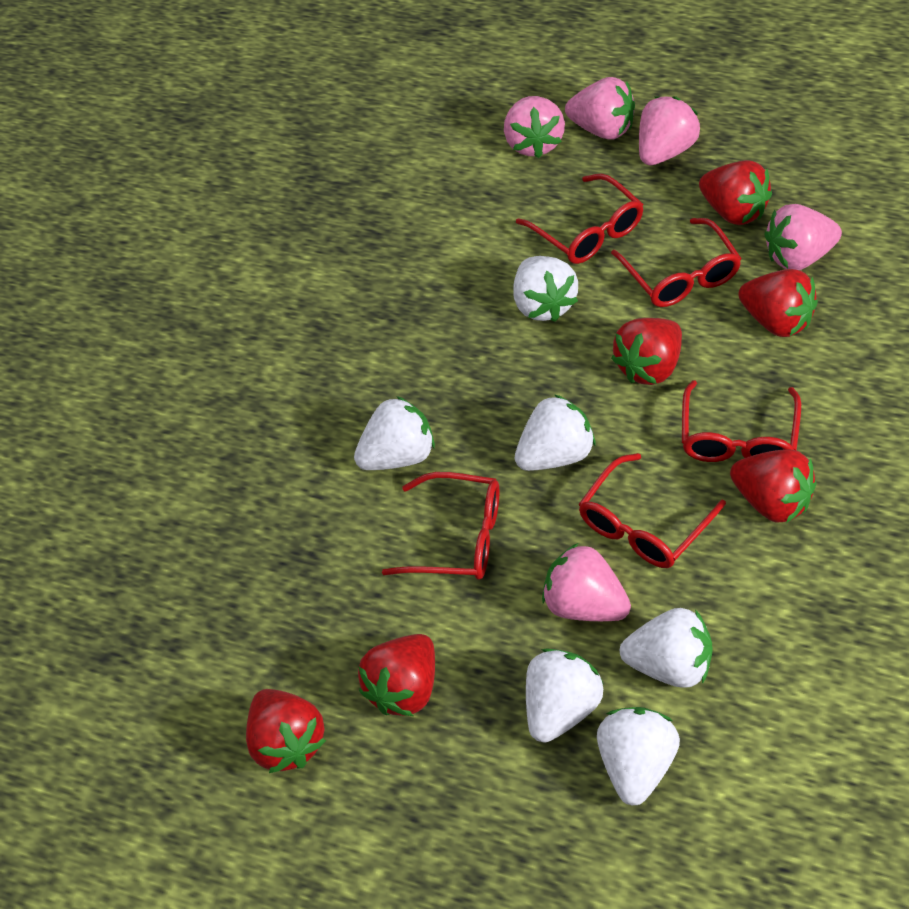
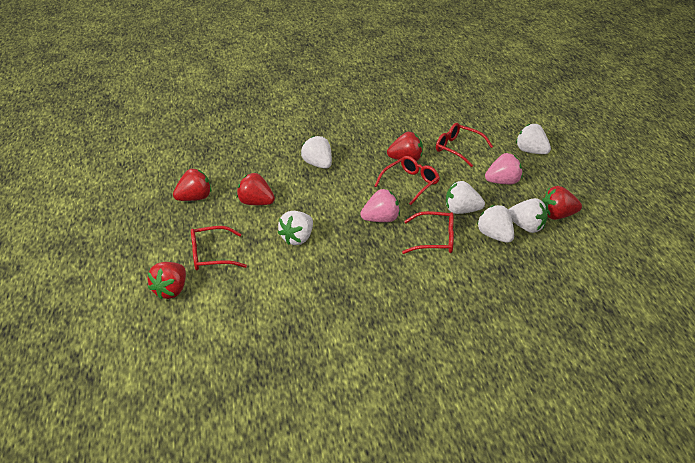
pink strawberry: 5 -> 2
red glasses: 5 -> 4
red strawberry: 6 -> 5

